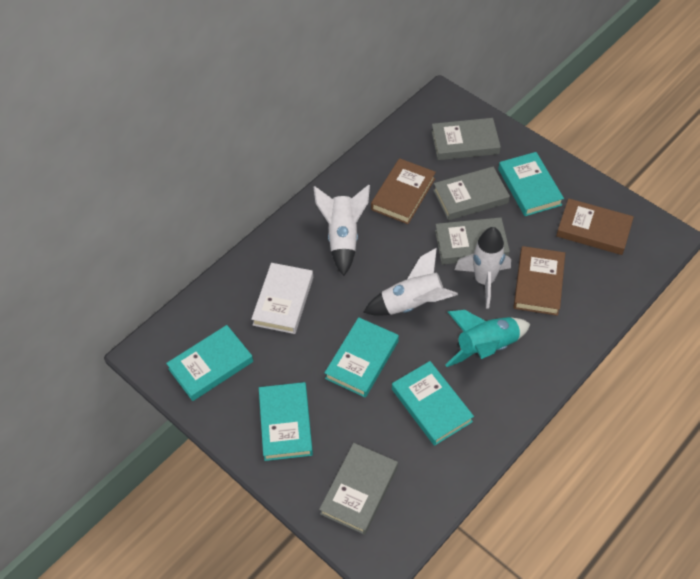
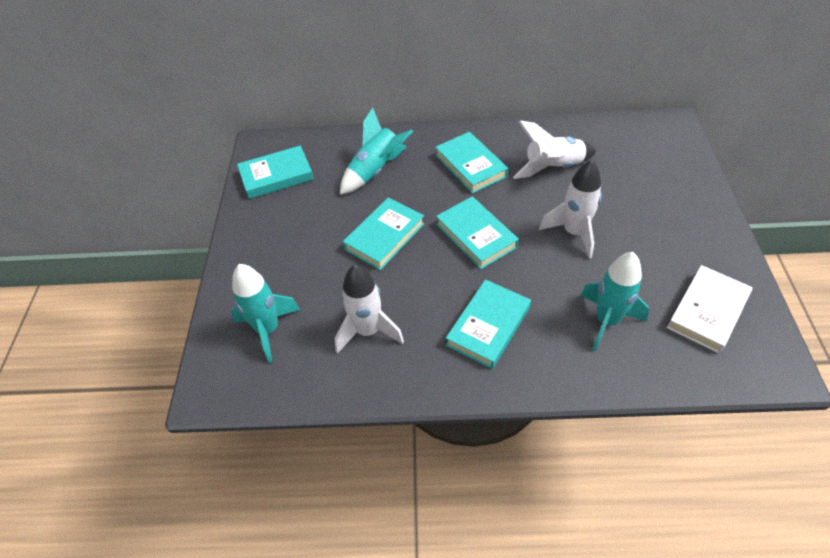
brown book: 3 -> 0
grey book: 4 -> 0
turquoise rocket: 1 -> 3

